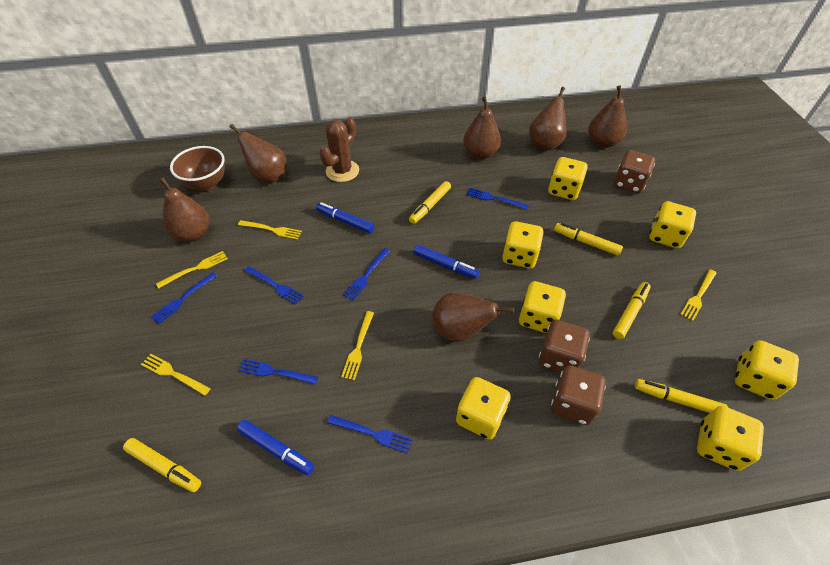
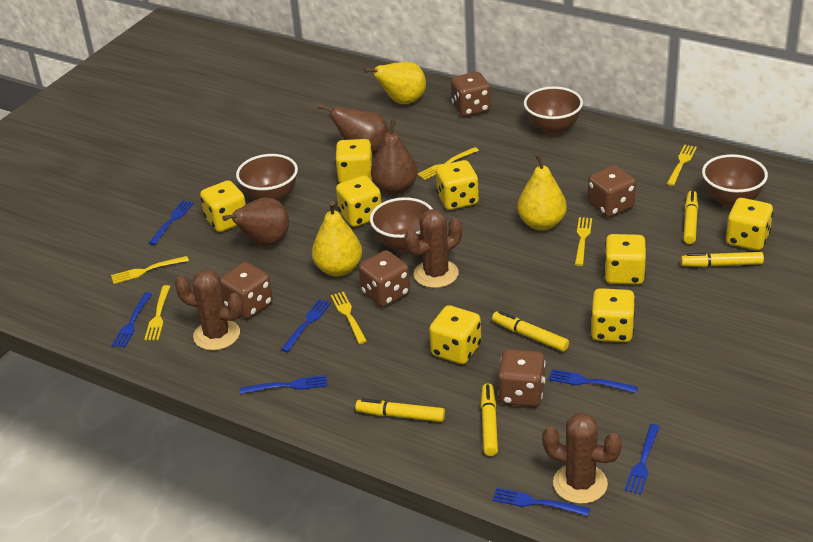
blue fork: 6 -> 7
blue marker: 3 -> 0
brown bowl: 1 -> 4
brown cactus: 1 -> 3
brown dice: 3 -> 5
brown pear: 6 -> 3
yellow dice: 7 -> 8
yellow fork: 5 -> 6
yellow pear: 0 -> 3

